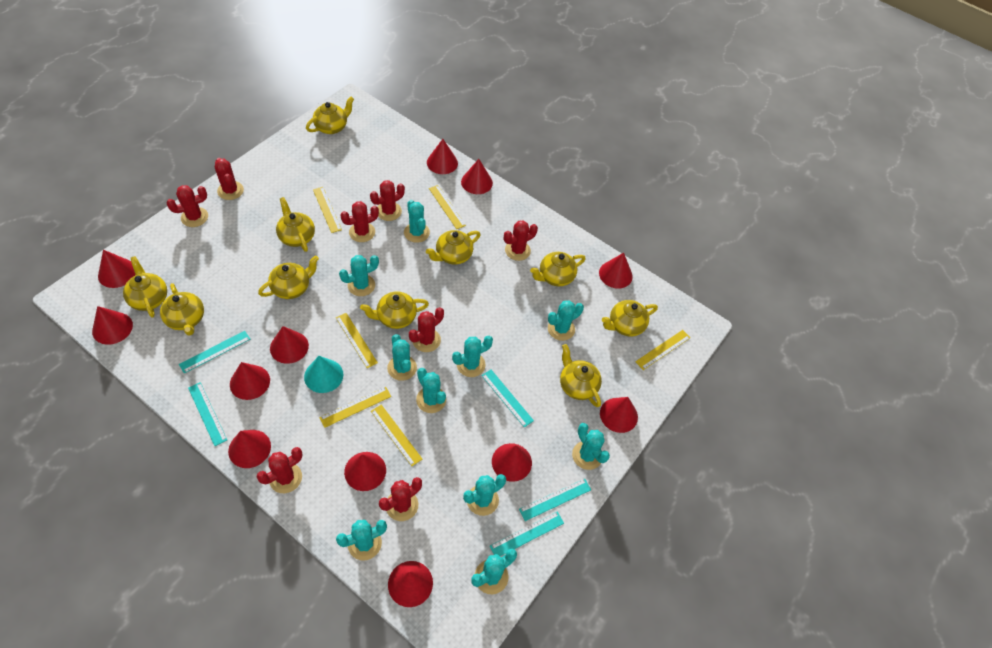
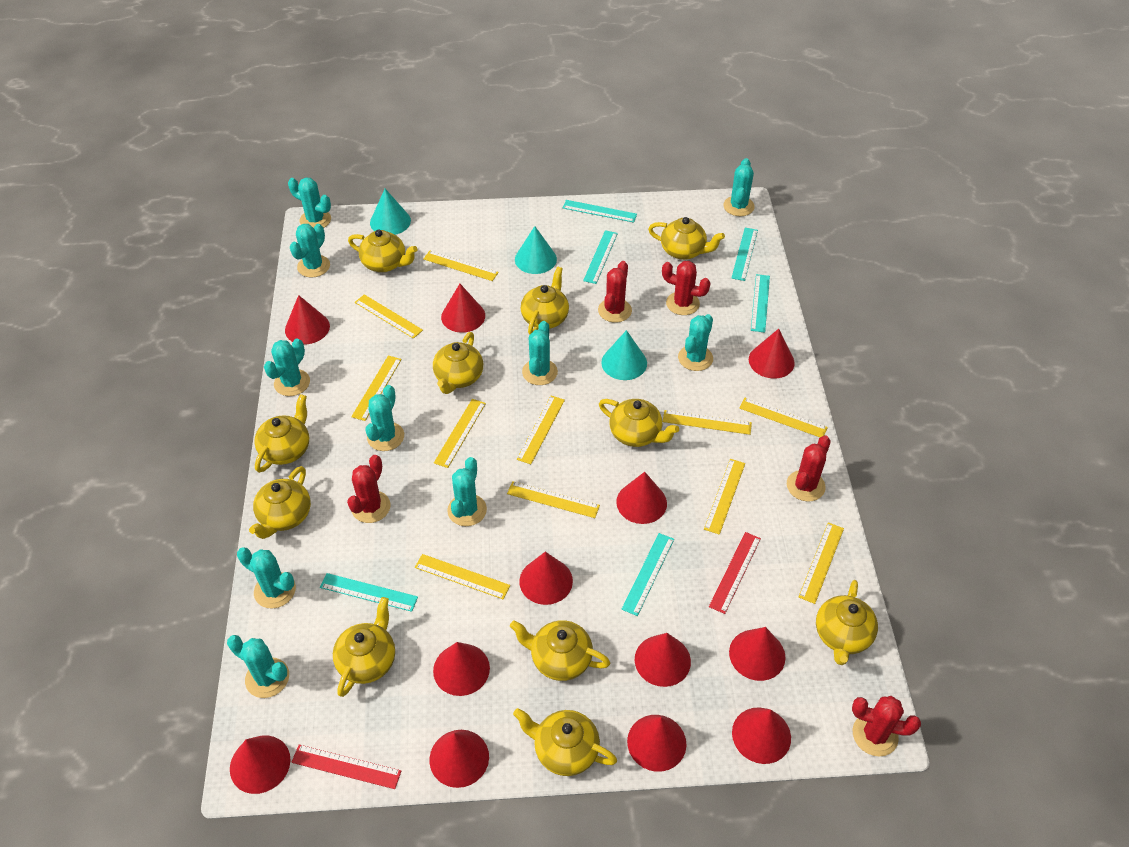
red cactus: 8 -> 5
red ruler: 0 -> 2
turquoise cone: 1 -> 3
turquoise ruler: 5 -> 6
yellow ruler: 6 -> 11
yellow teapot: 10 -> 11

